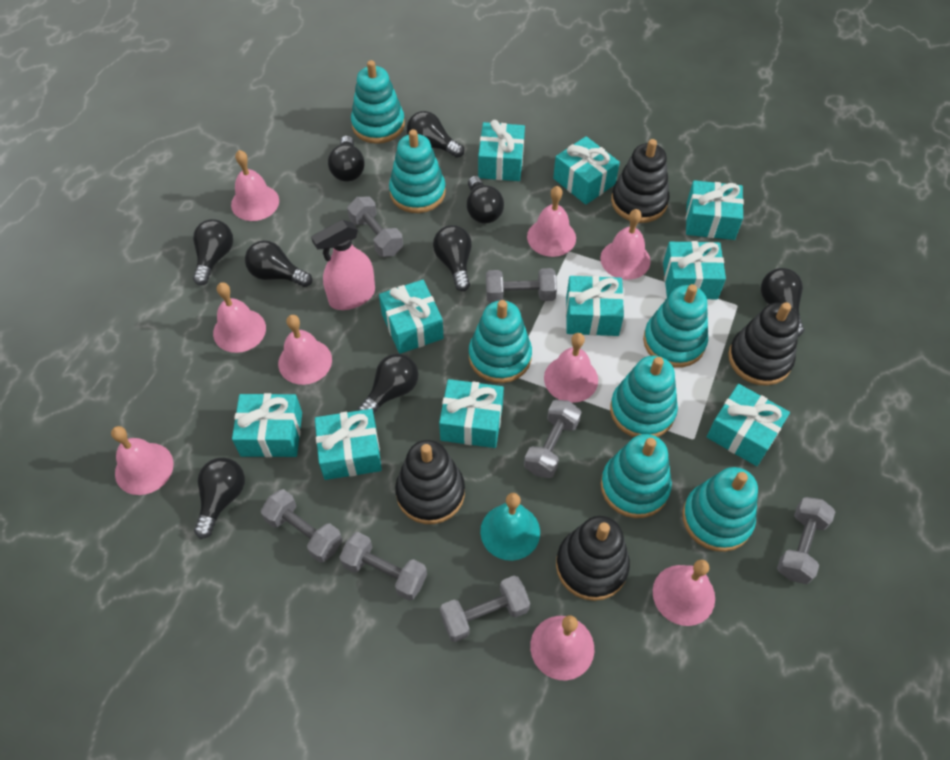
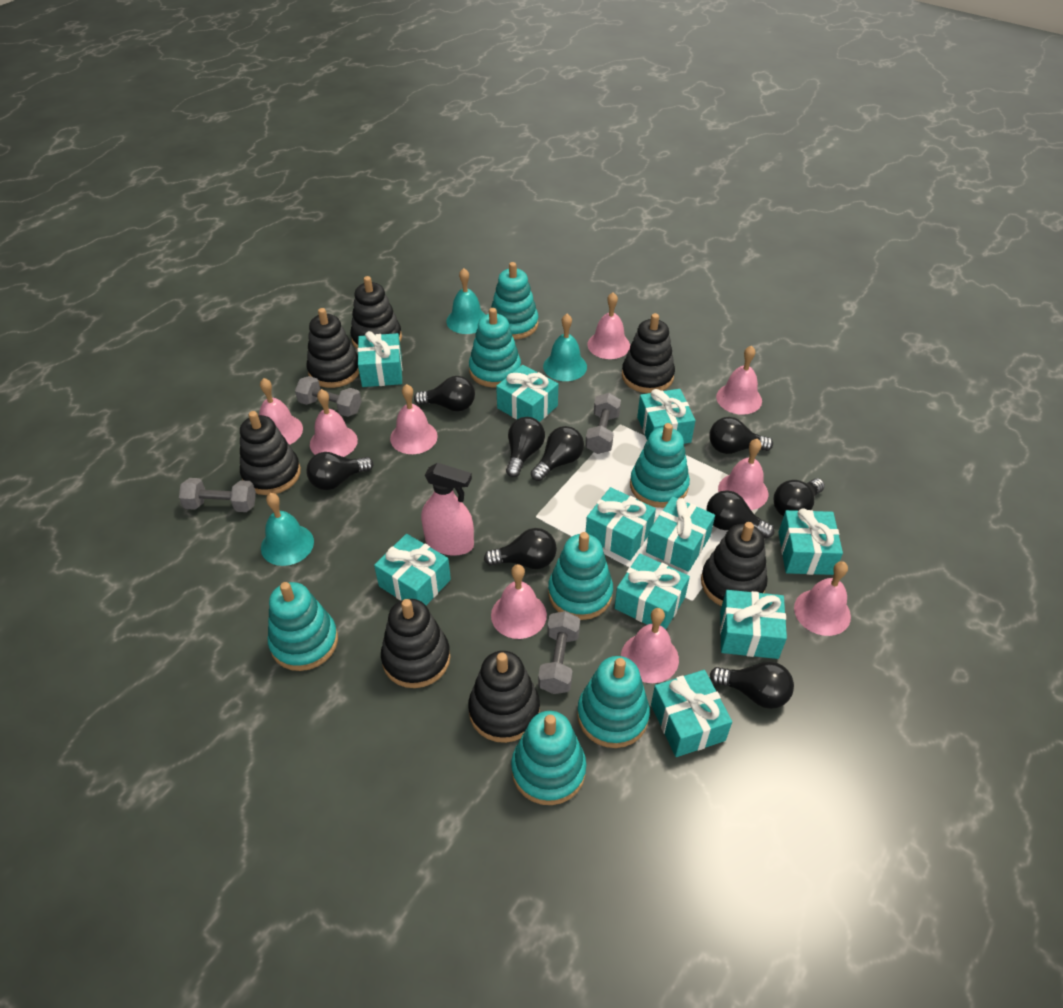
black stacking toy: 4 -> 7
grey dumbbell: 7 -> 4
turquoise bell: 1 -> 3

